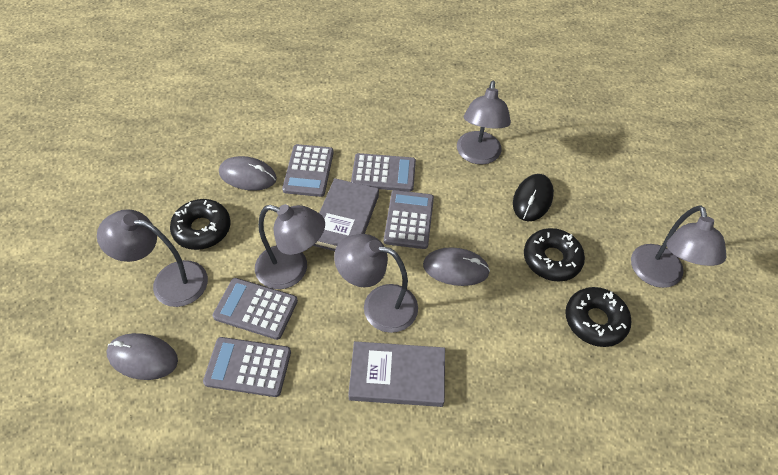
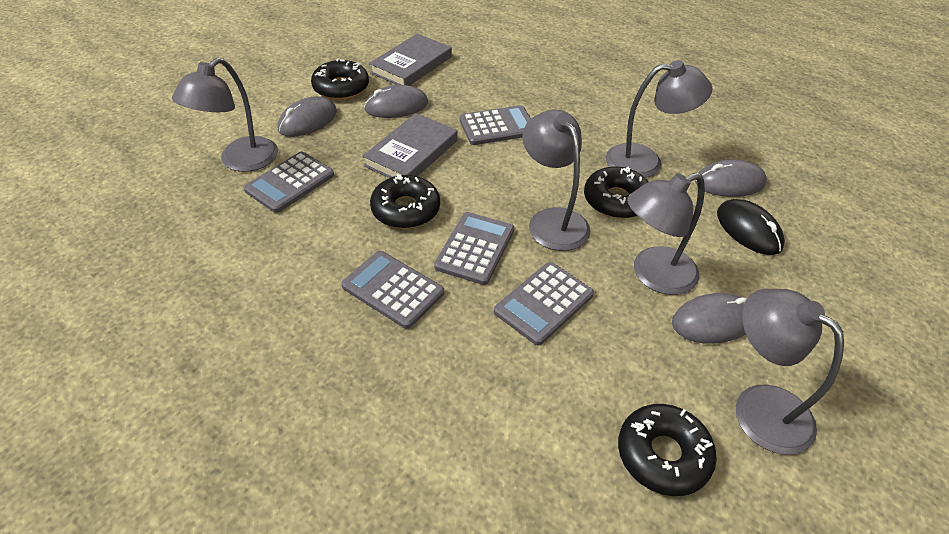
black donut: 3 -> 4
grey mouse: 3 -> 4

